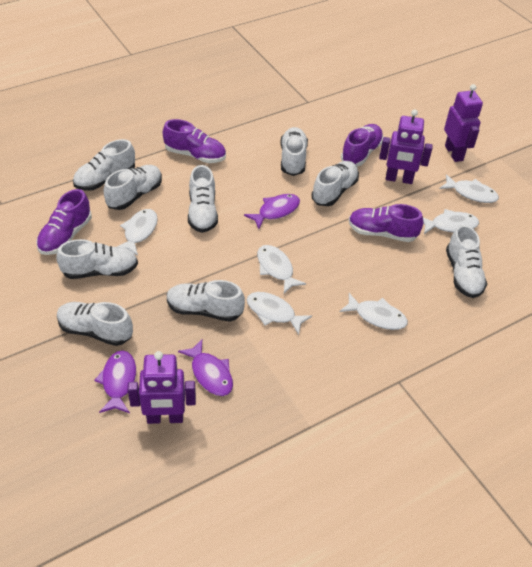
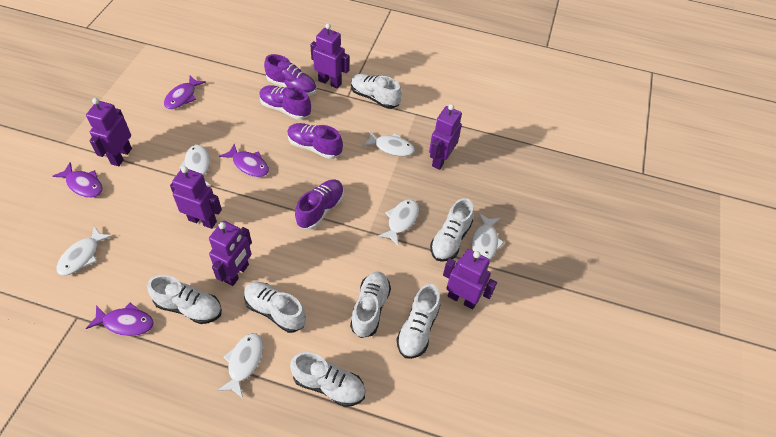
purple fish: 3 -> 4
purple robot: 3 -> 6
white shoe: 9 -> 7

